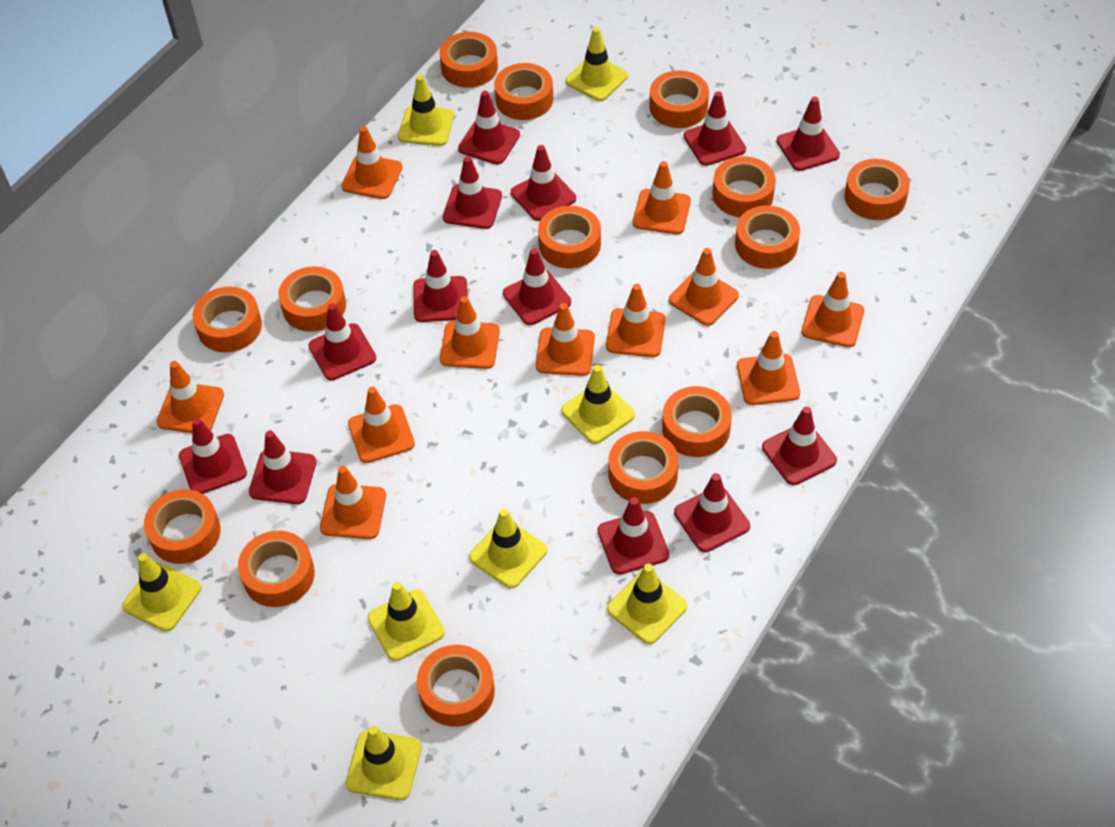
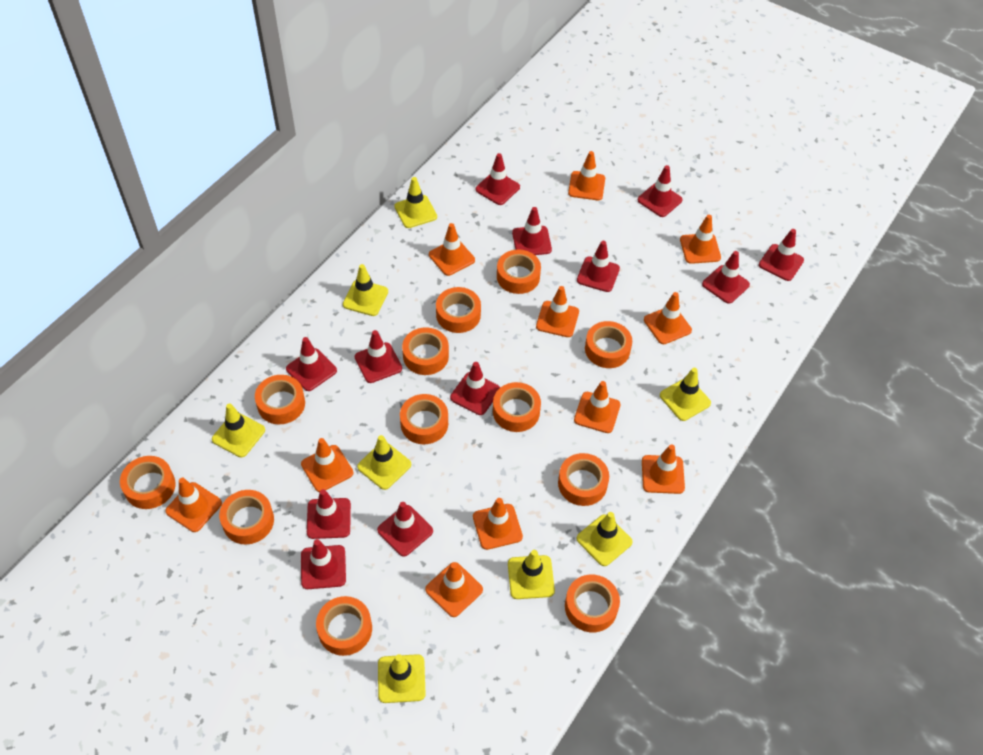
orange tape: 14 -> 12
red traffic cone: 13 -> 12

